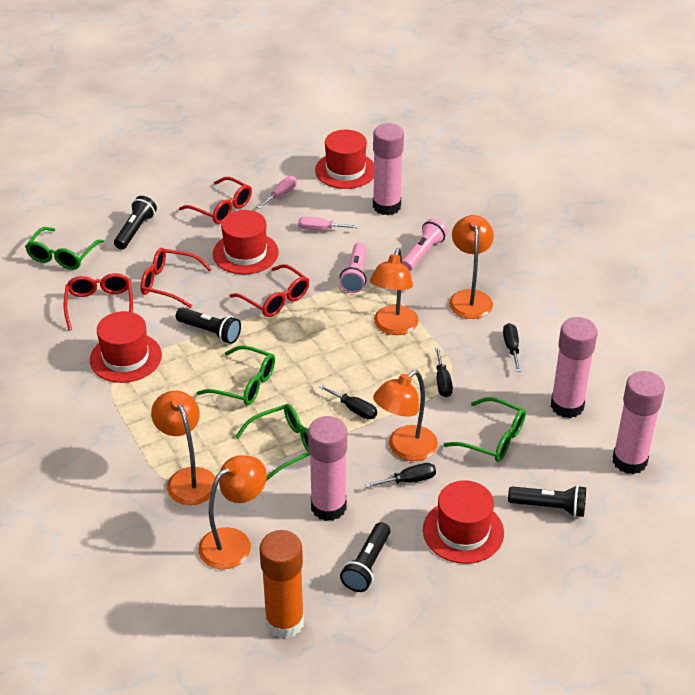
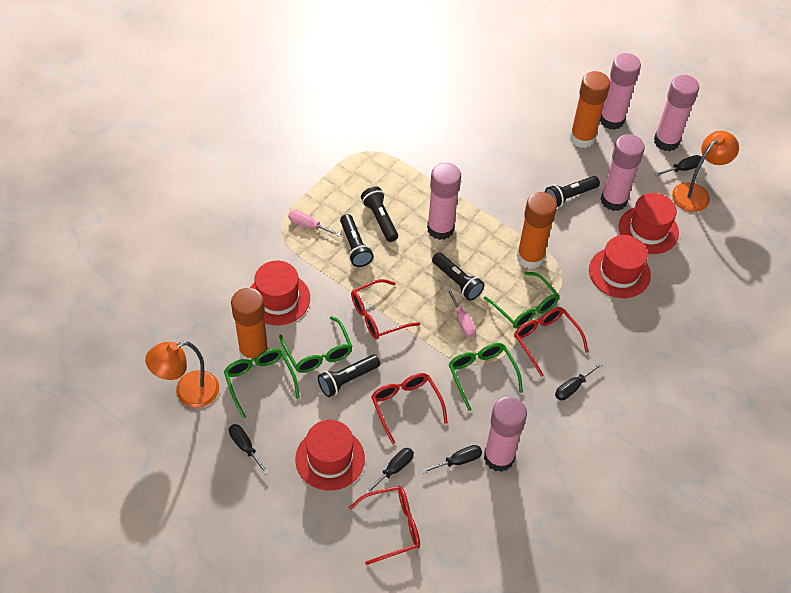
black flashlight: 4 -> 5
black screwdriver: 4 -> 5
orange glue stick: 1 -> 3
orange lamp: 5 -> 2
pink flashlight: 2 -> 0
pink glue stick: 4 -> 5

